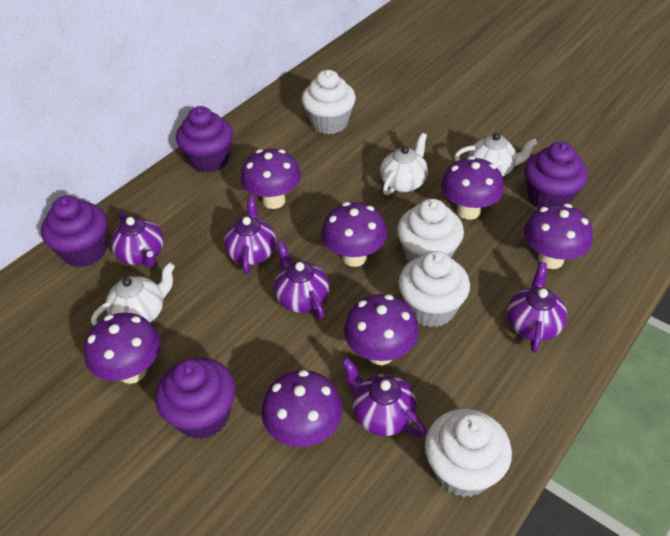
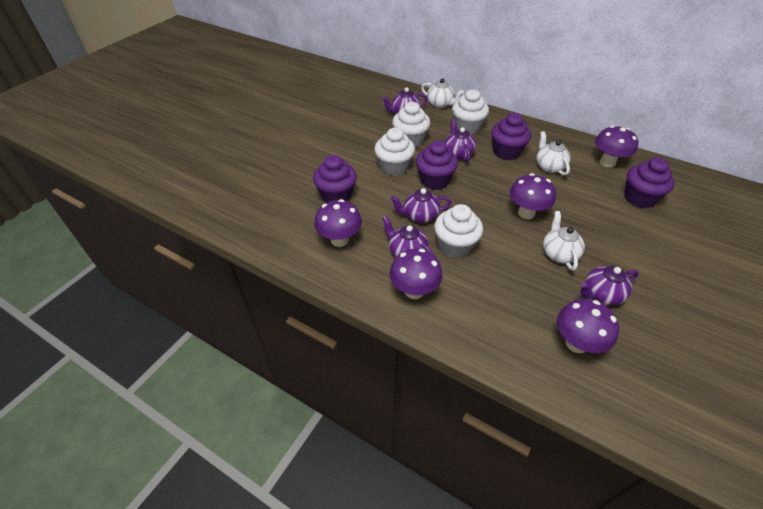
purple mushroom: 7 -> 5

